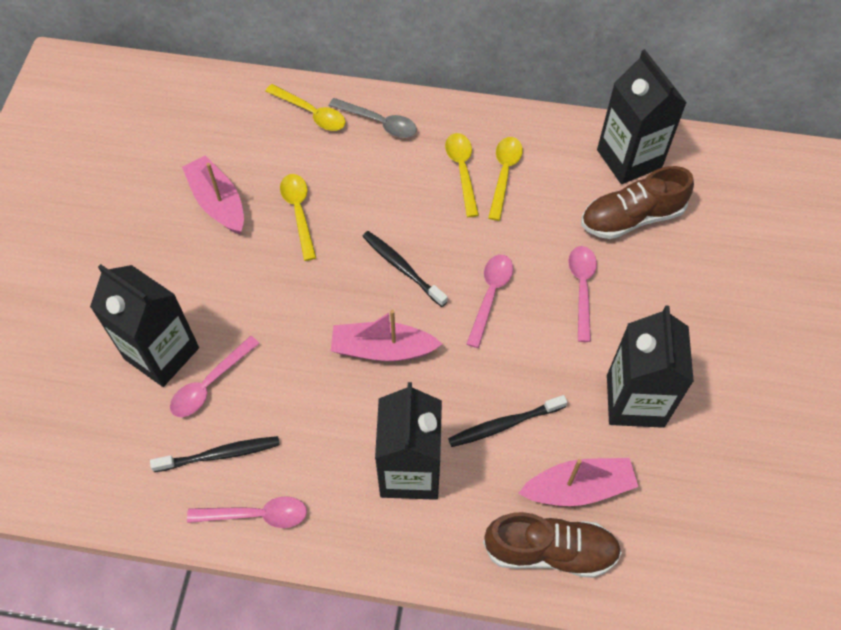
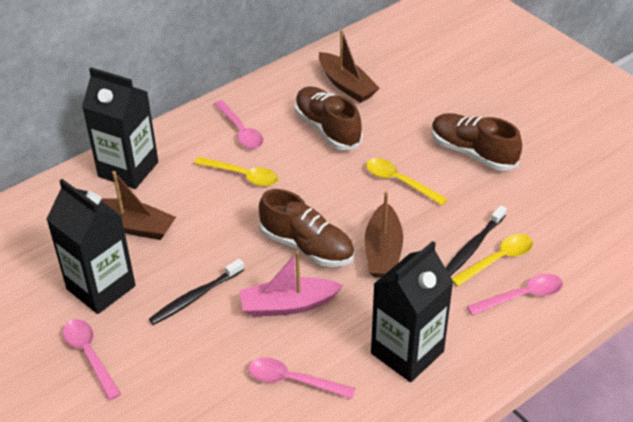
black carton: 4 -> 3
black toothbrush: 3 -> 2
brown boat: 0 -> 3
brown shoe: 2 -> 3
grey spoon: 1 -> 0
pink boat: 3 -> 1
yellow spoon: 4 -> 3

